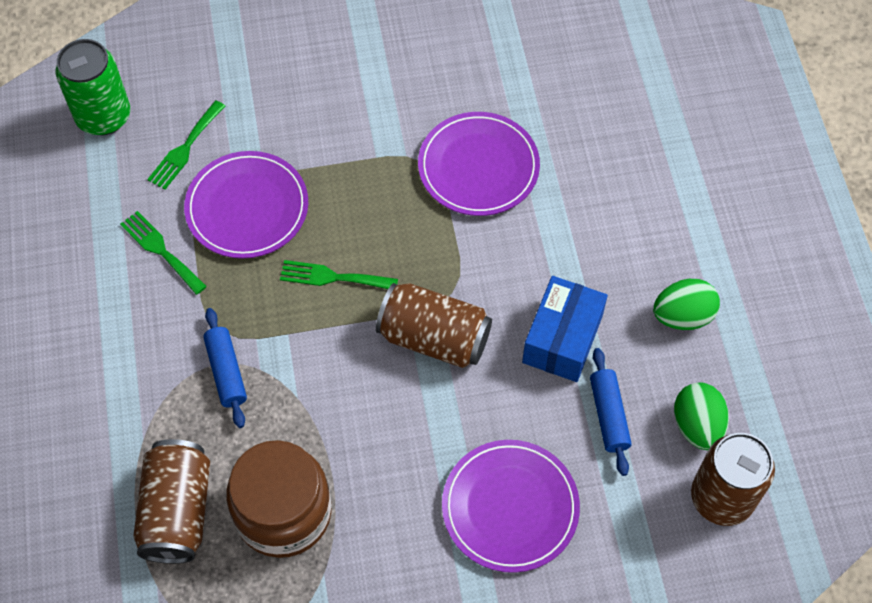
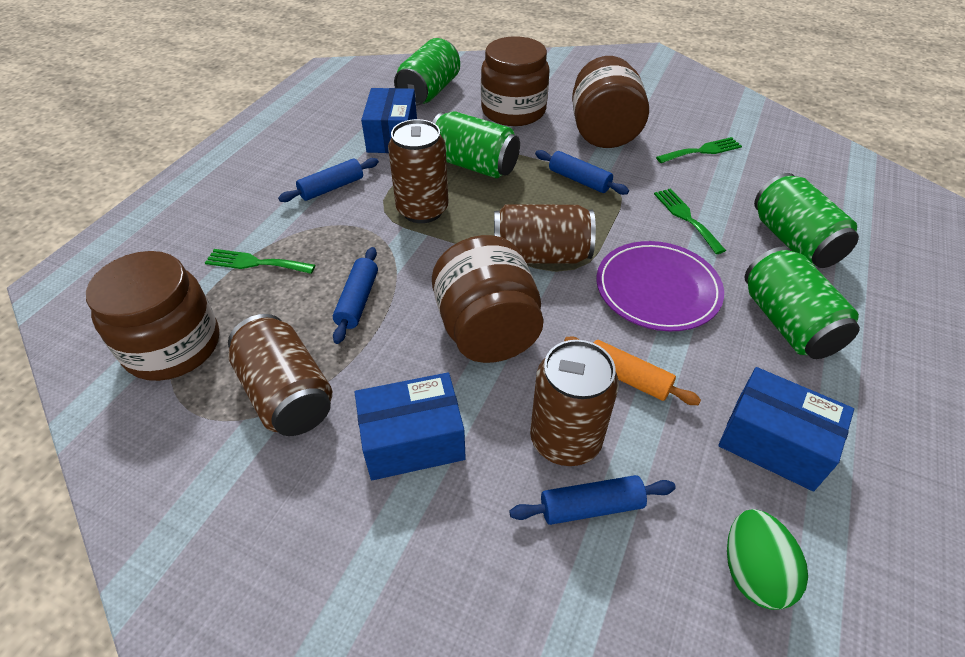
blue box: 1 -> 3
blue rolling pin: 2 -> 4
brown can: 3 -> 4
brown jar: 1 -> 4
green can: 1 -> 4
green egg: 2 -> 1
orange rolling pin: 0 -> 1
purple plate: 3 -> 1

